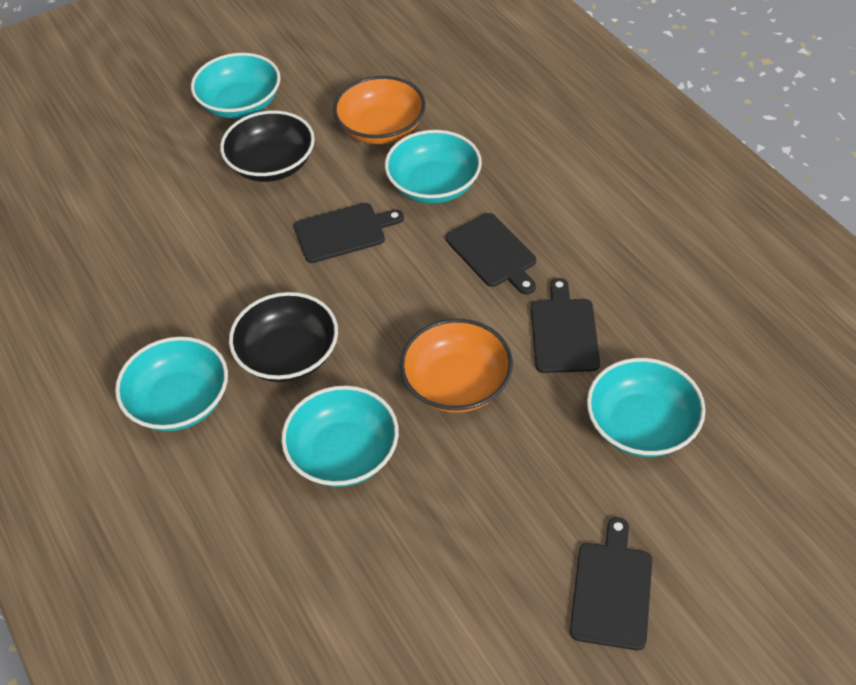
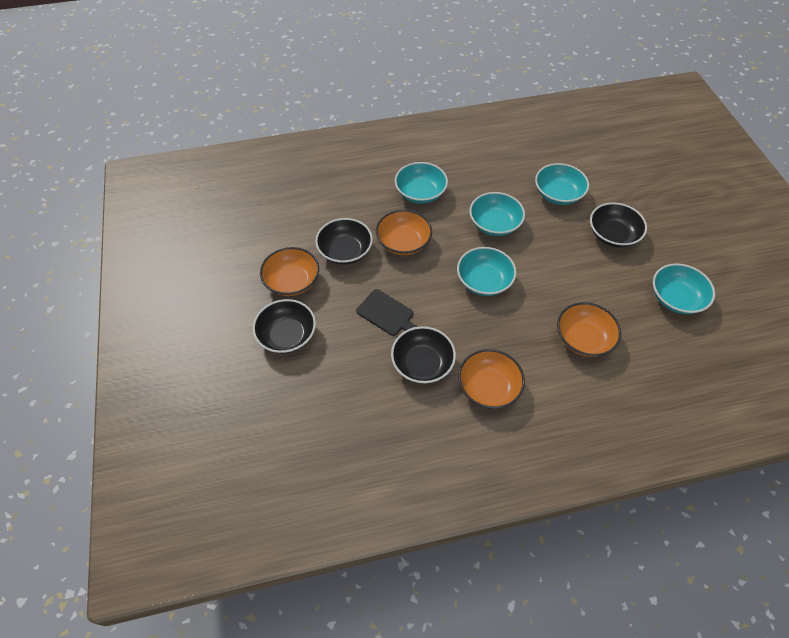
black bowl: 2 -> 4
black cutting board: 4 -> 1
orange bowl: 2 -> 4

